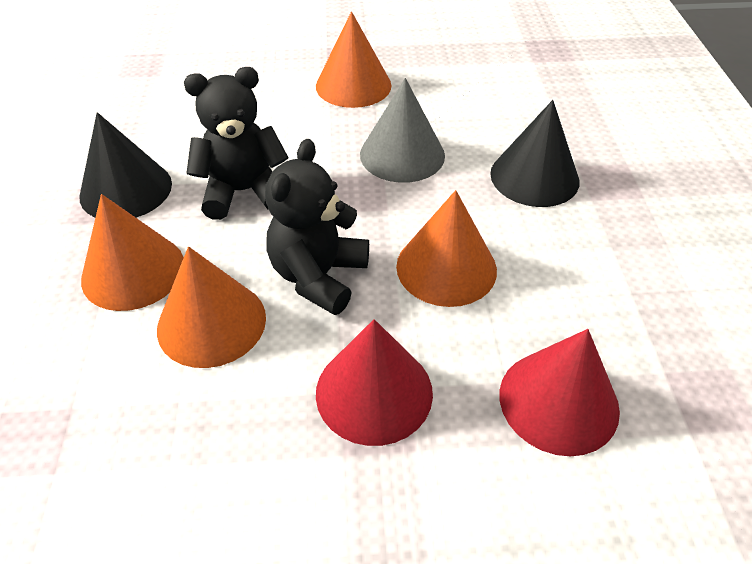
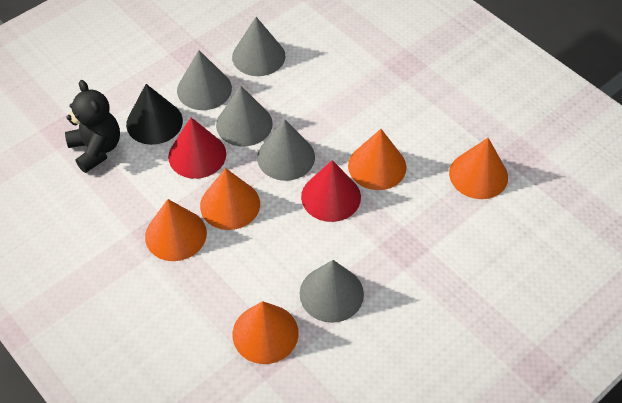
black cone: 2 -> 1
black teddy bear: 2 -> 1
grey cone: 1 -> 5
orange cone: 4 -> 5

